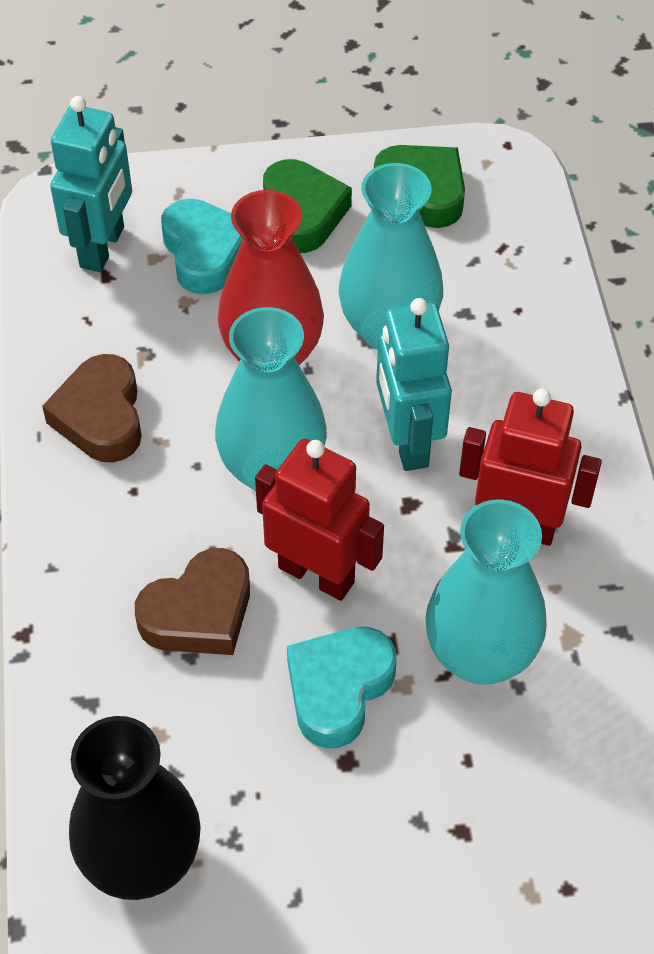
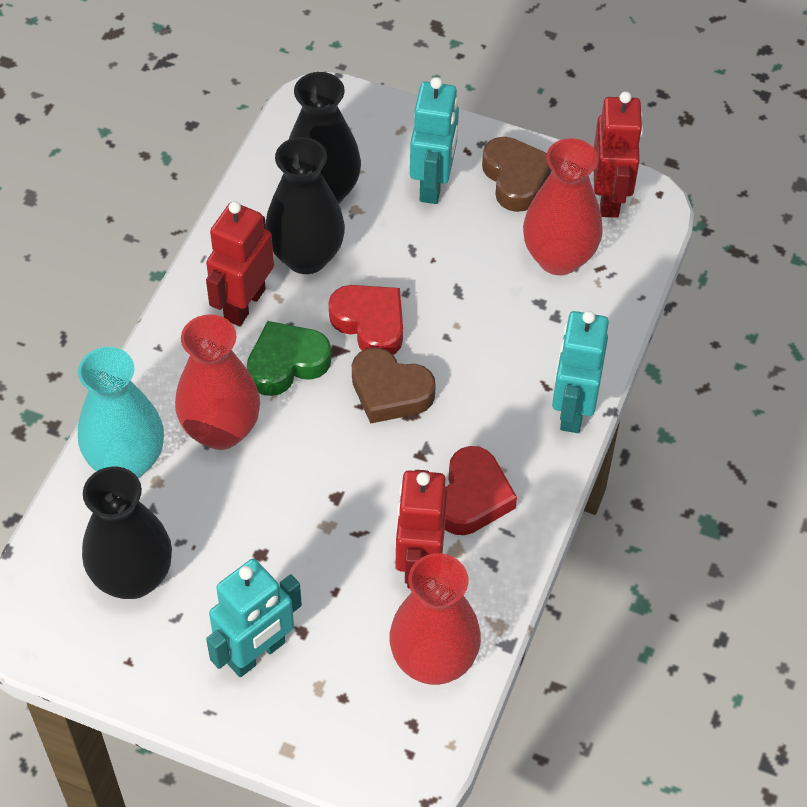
black vase: 1 -> 3
green heart: 2 -> 1
red heart: 0 -> 2
red robot: 2 -> 3
red vase: 1 -> 3
turquoise heart: 2 -> 0
turquoise robot: 2 -> 3
turquoise vase: 3 -> 1

